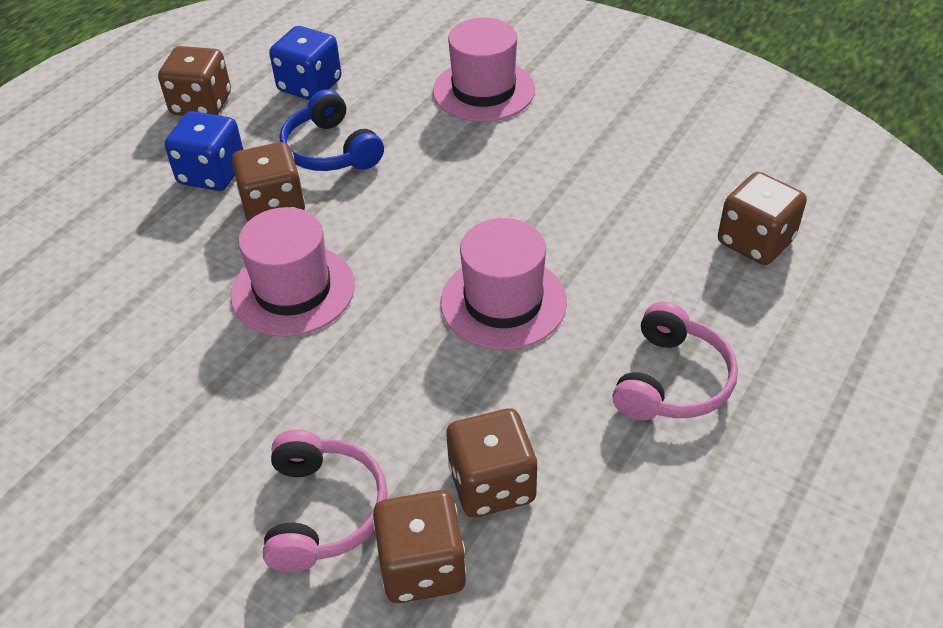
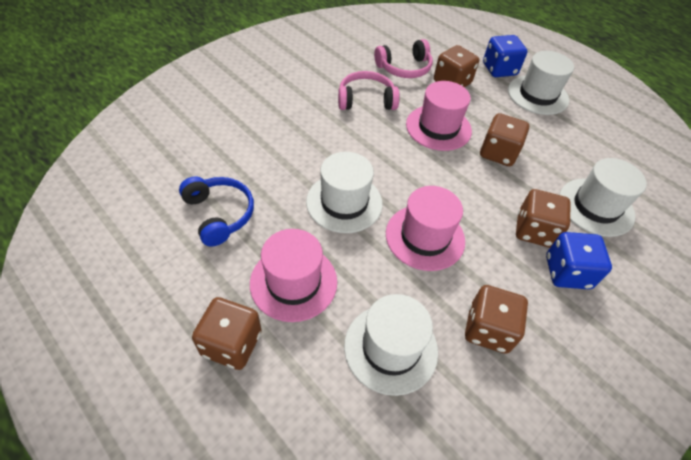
white hat: 0 -> 4

